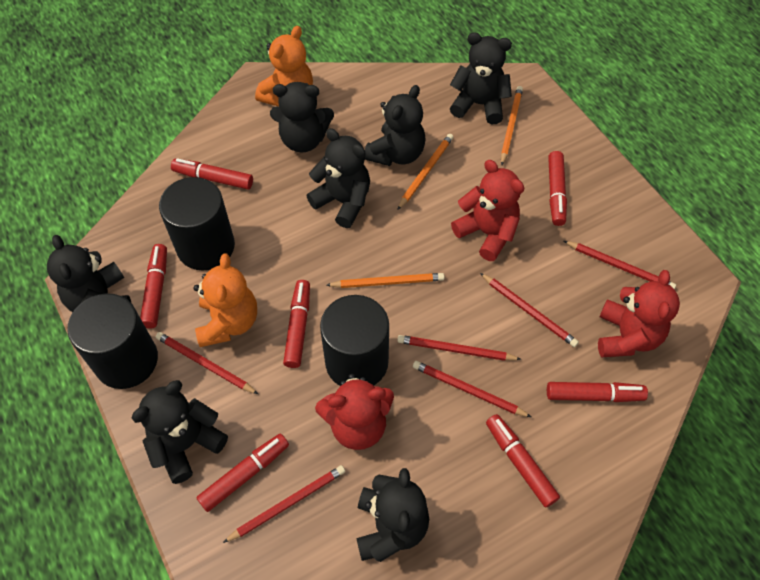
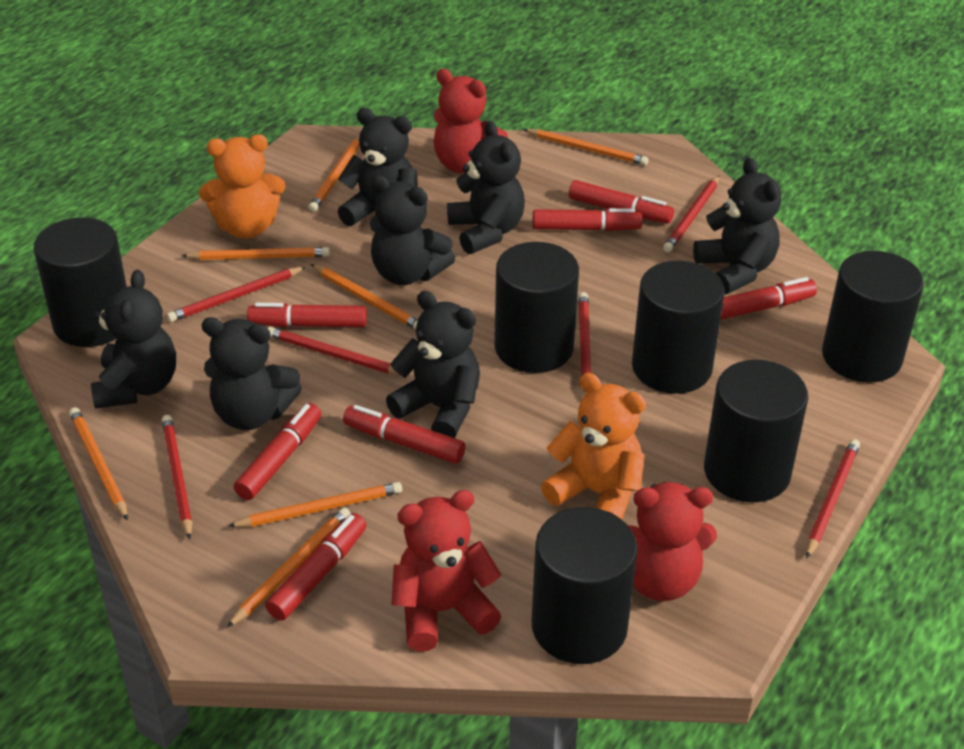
black cylinder: 3 -> 6
orange pencil: 3 -> 7

